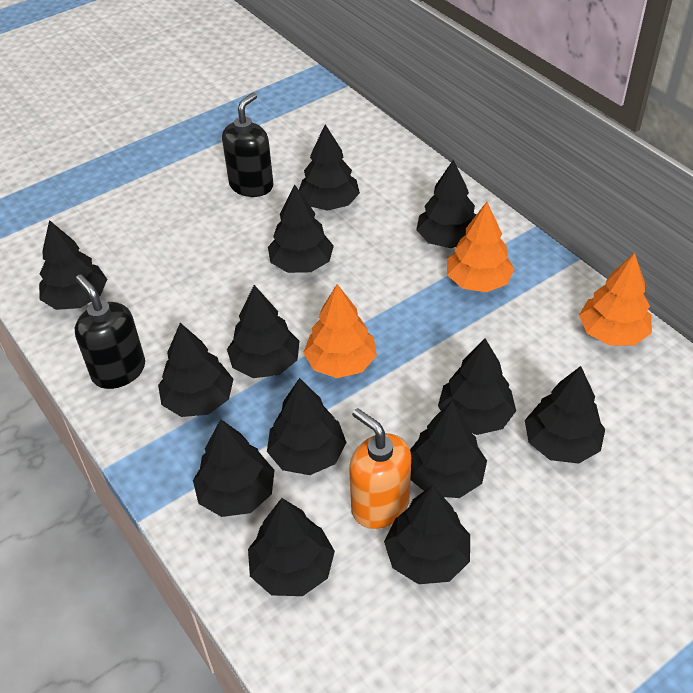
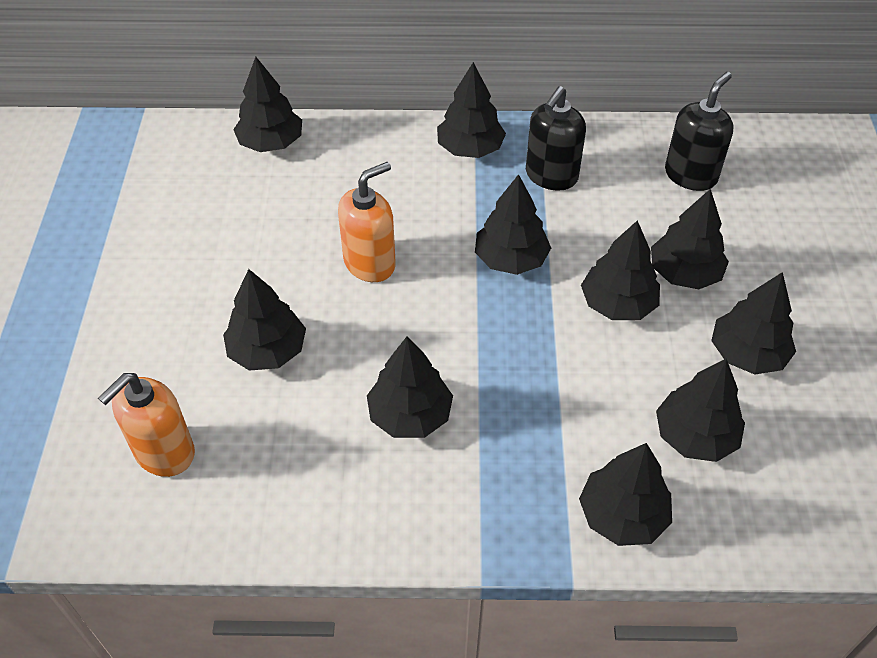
black tree: 13 -> 10
orange soap dispenser: 1 -> 2
orange tree: 3 -> 0

